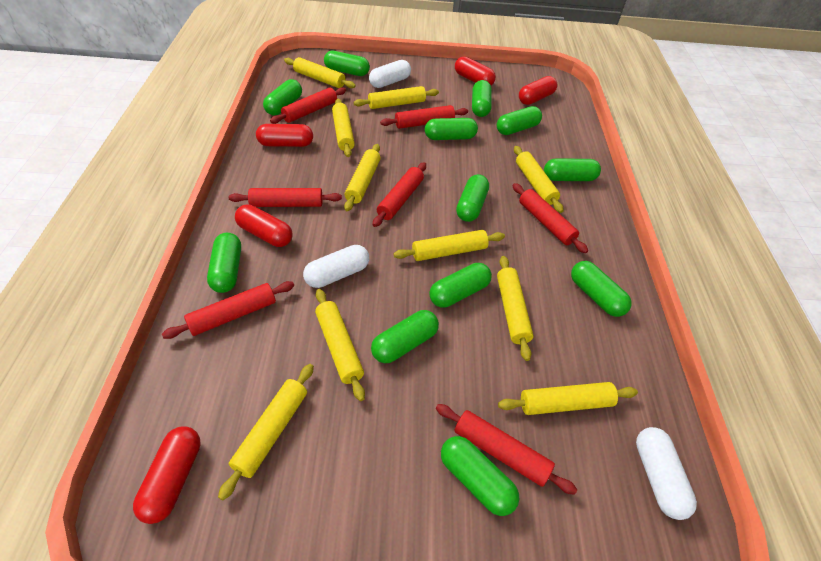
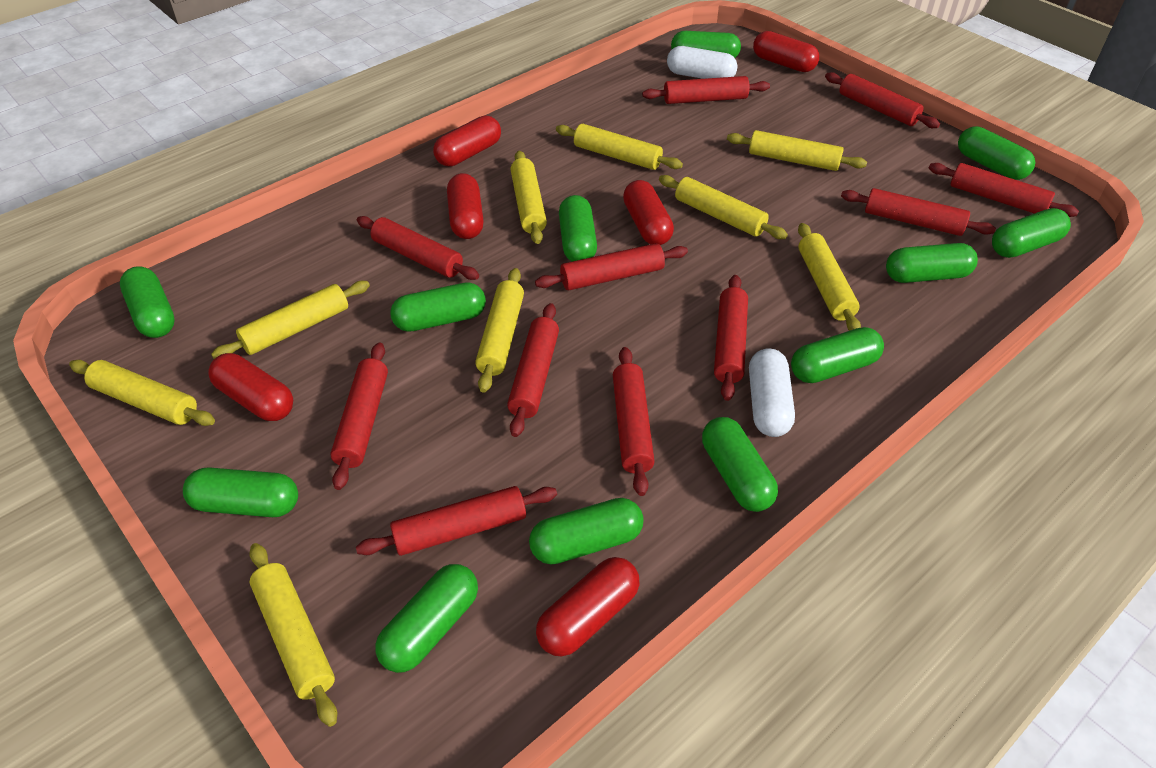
red capsule: 5 -> 6
red rolling pin: 7 -> 11
white capsule: 3 -> 2
yellow rolling pin: 10 -> 9

